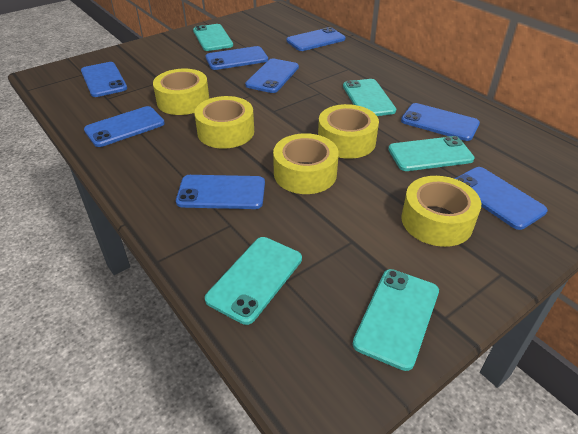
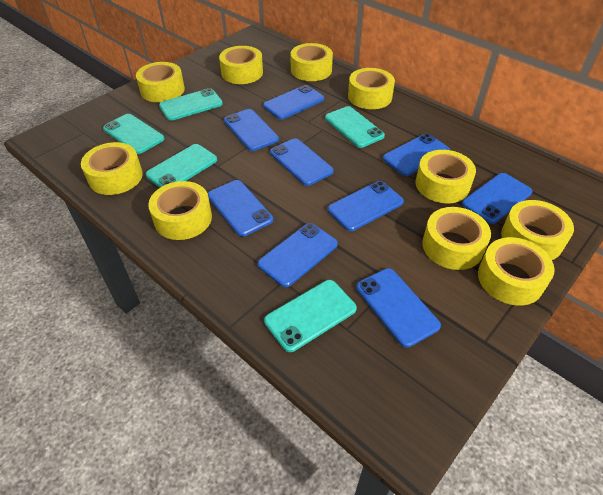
blue phone: 8 -> 9
yellow tape: 5 -> 10

